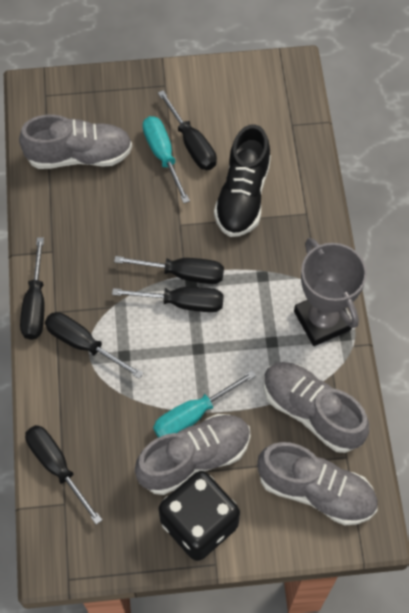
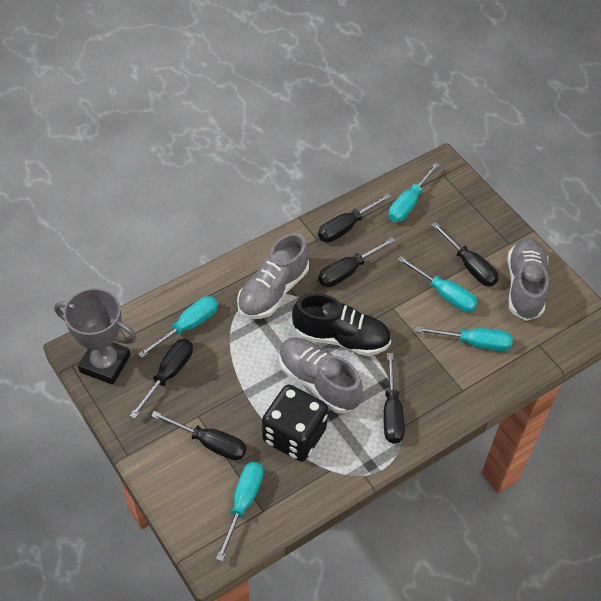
grey shoe: 4 -> 3
turquoise screwdriver: 2 -> 5

